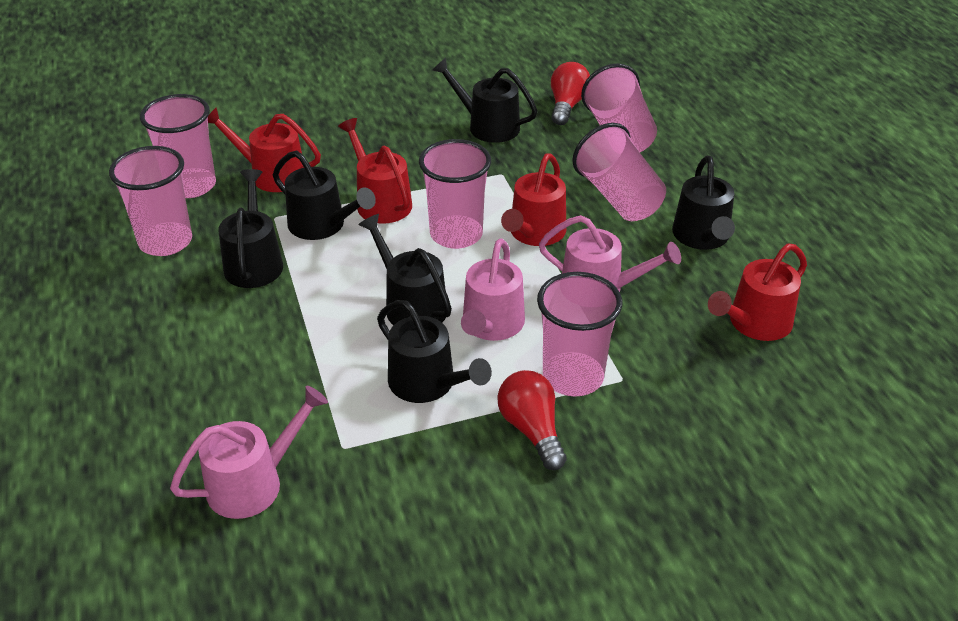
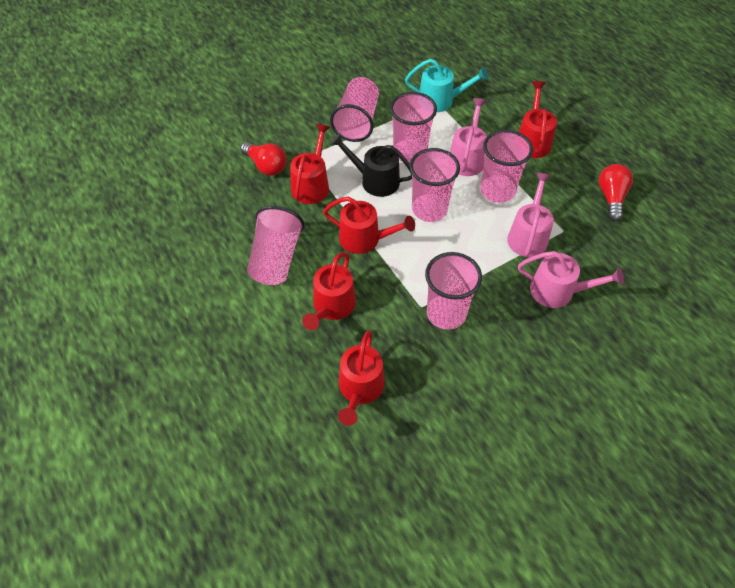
black watering can: 6 -> 1
red watering can: 4 -> 5
turquoise watering can: 0 -> 1

